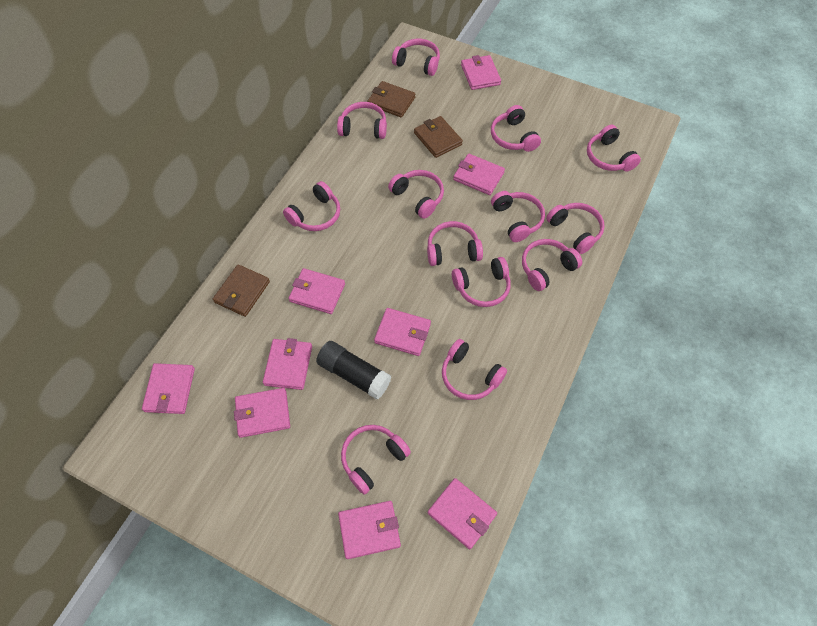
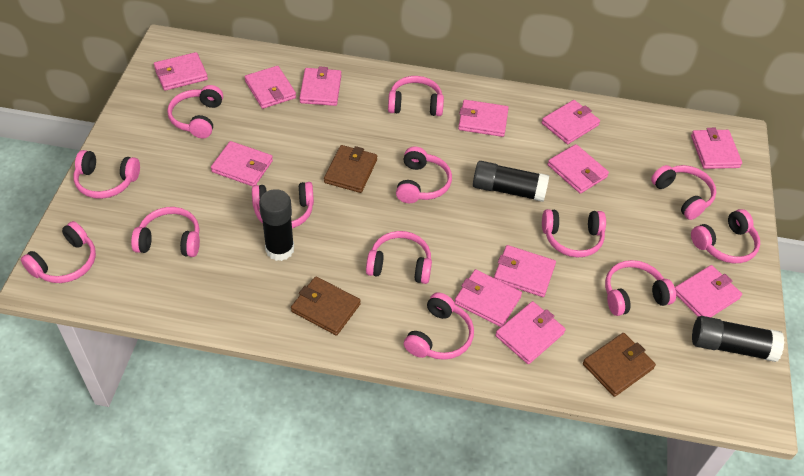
black glue stick: 1 -> 3
pink wallet: 9 -> 12

